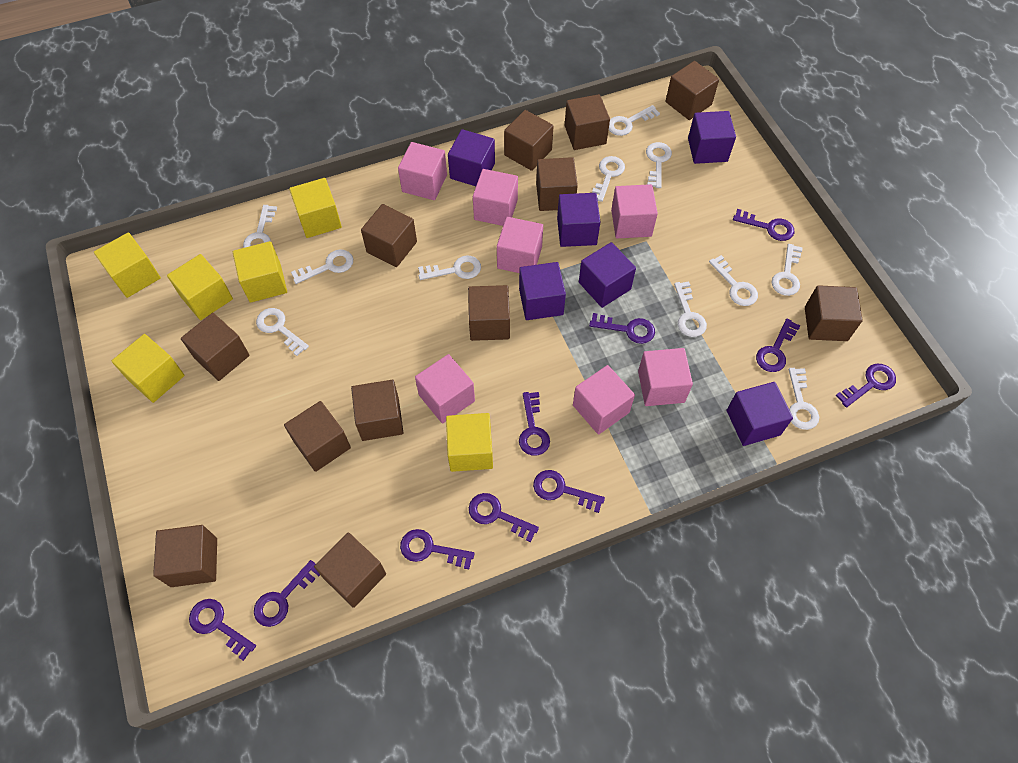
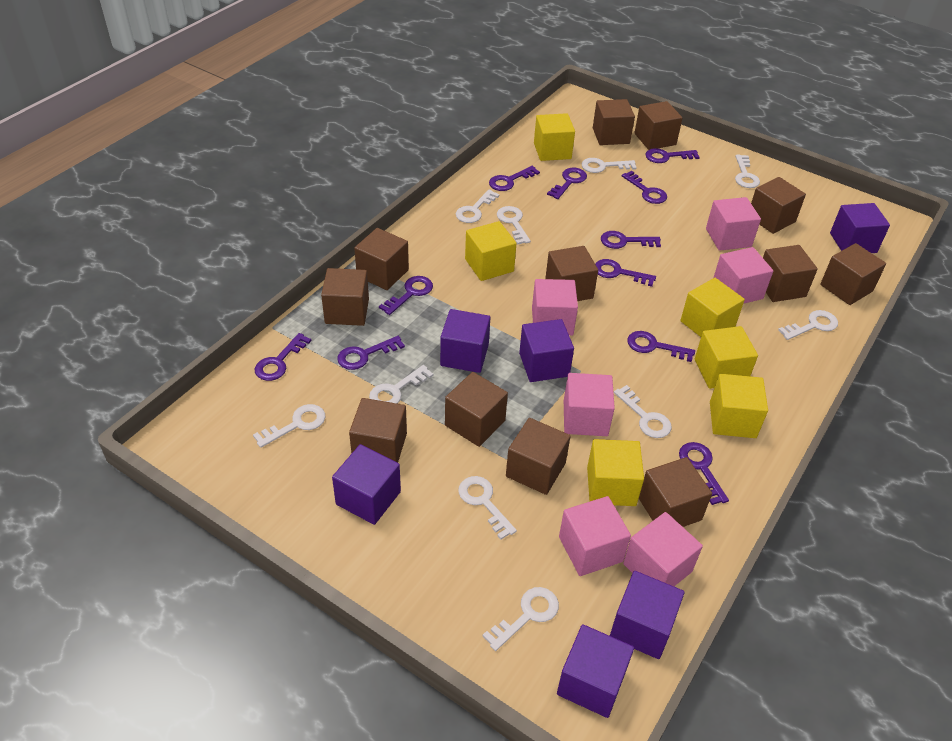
pink cube: 7 -> 6
purple key: 10 -> 11
white key: 11 -> 10

